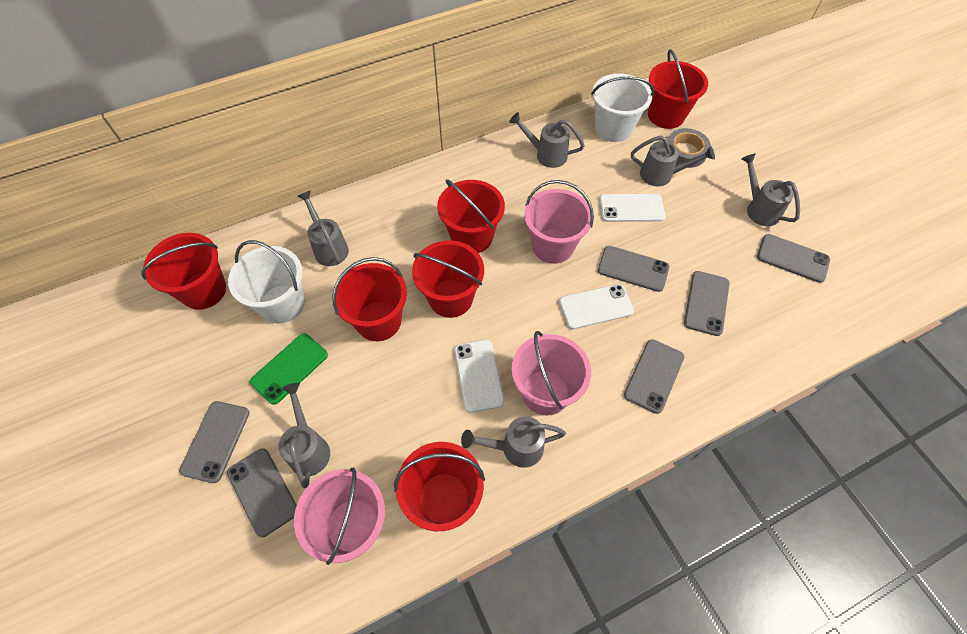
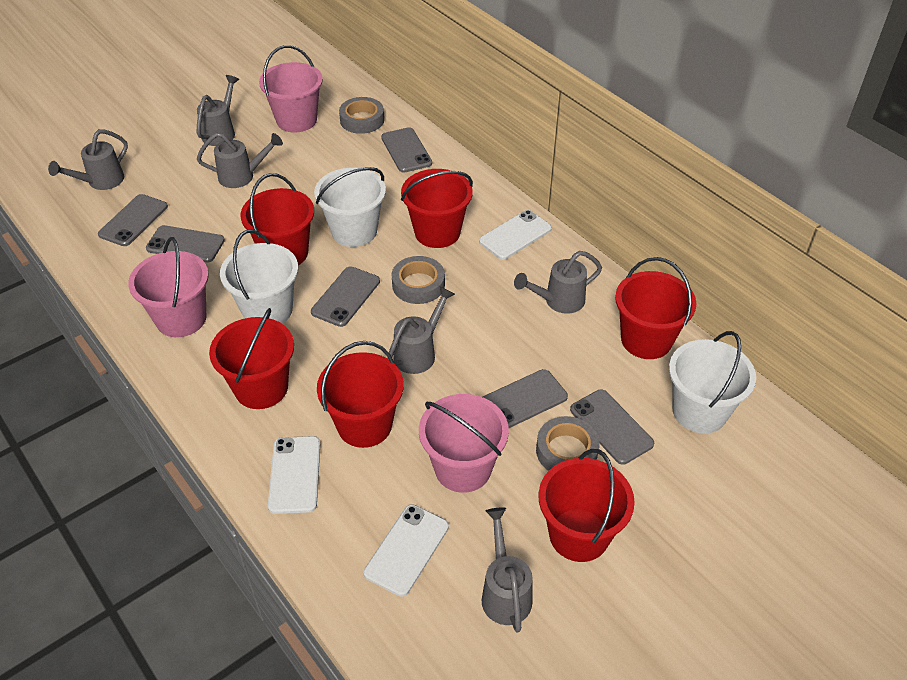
green phone: 1 -> 0
grey tape: 1 -> 3
white bucket: 2 -> 3

